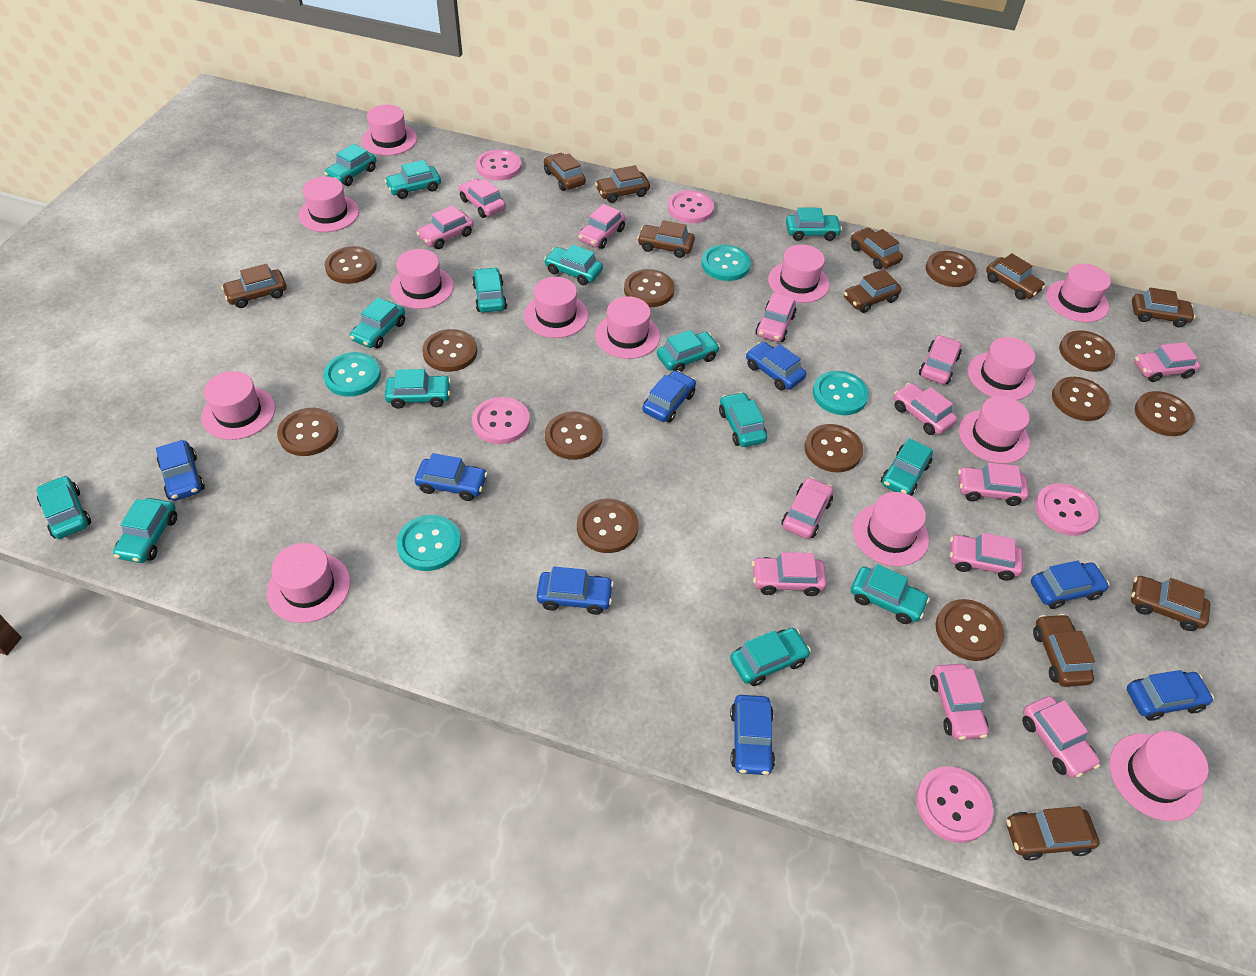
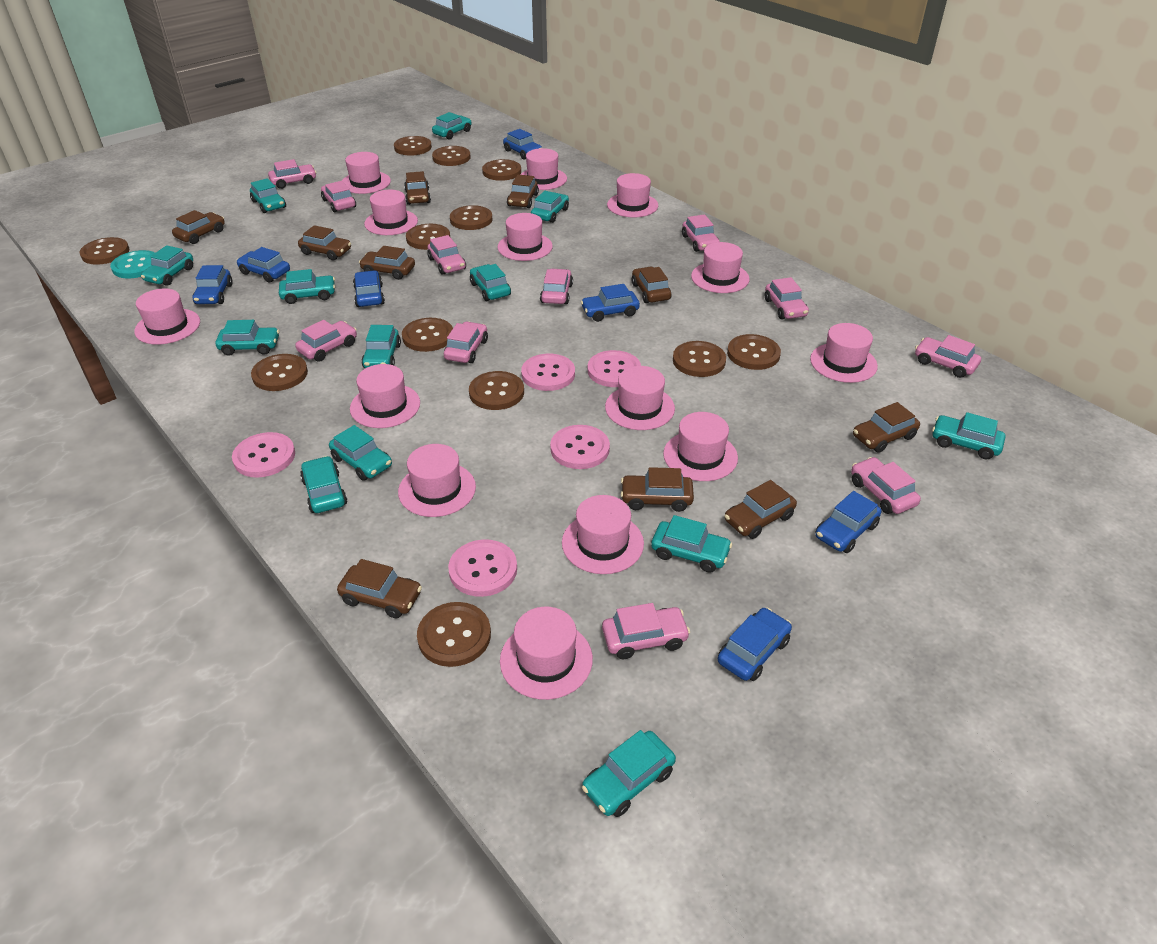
blue car: 8 -> 7
brown car: 11 -> 10
pink car: 13 -> 11
pink hat: 13 -> 14
turquoise button: 4 -> 1
turquoise car: 14 -> 13

